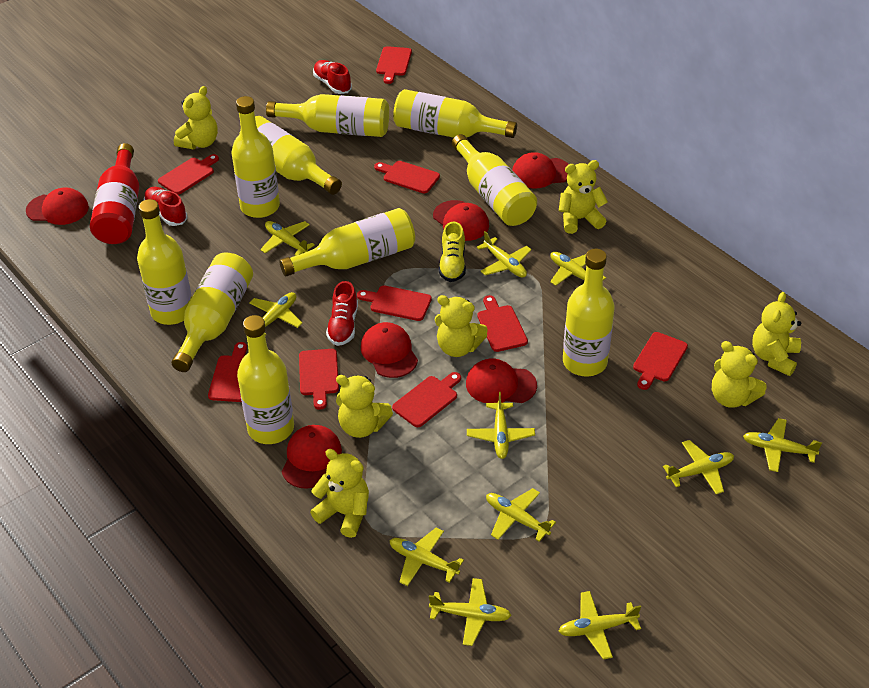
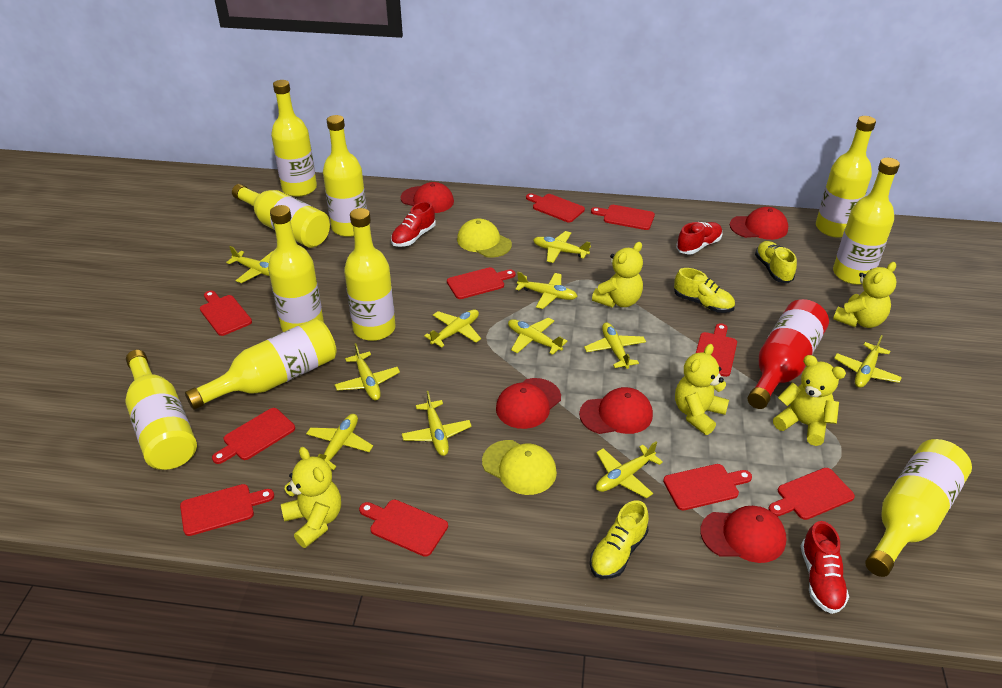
red cap: 6 -> 5
red cutting board: 9 -> 10
yellow cap: 0 -> 2
yellow shoe: 1 -> 3
yellow teddy bear: 7 -> 5

